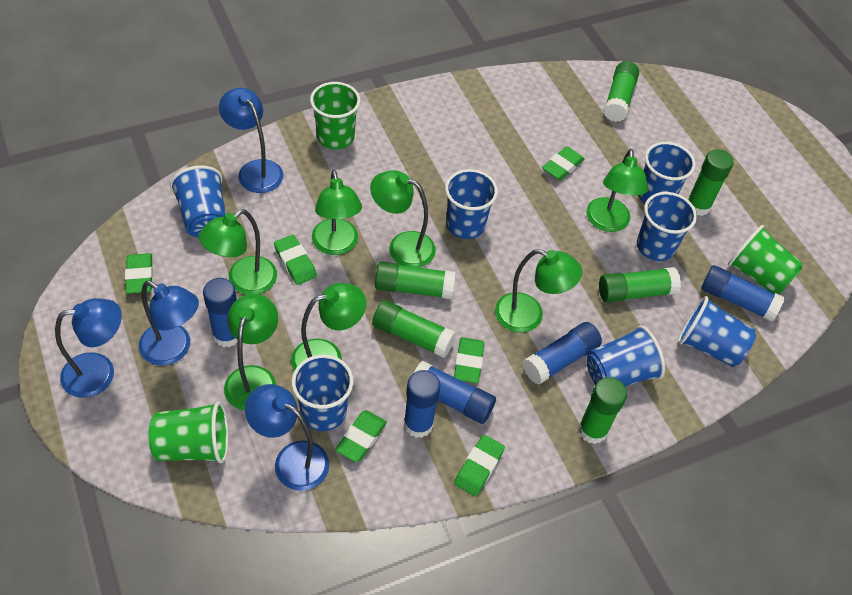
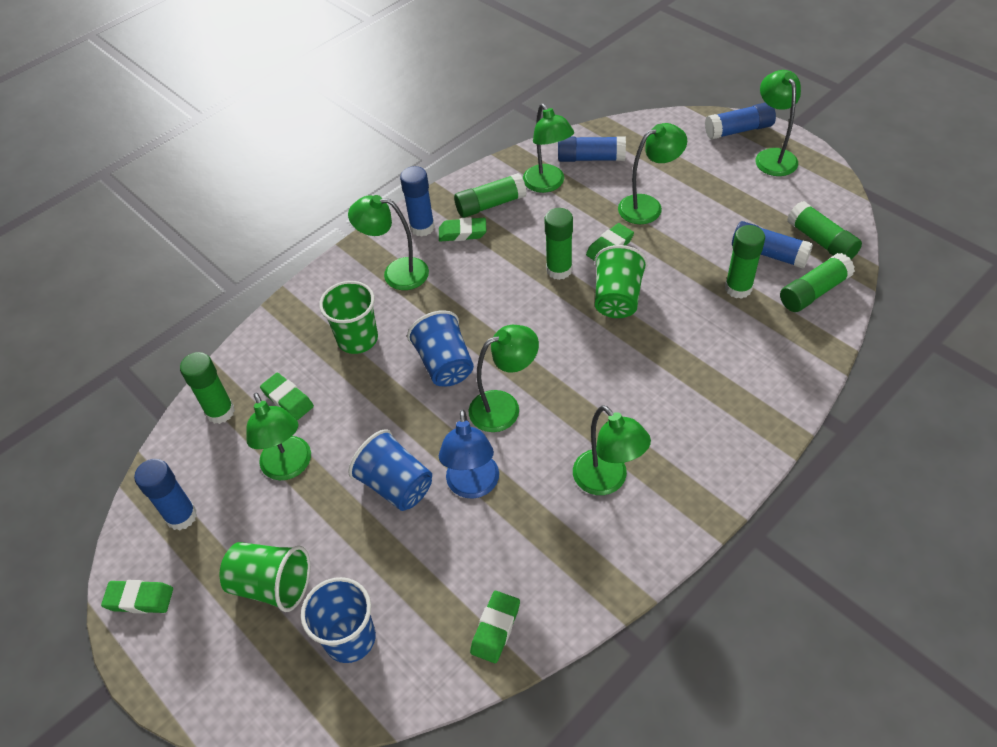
blue cup: 7 -> 3
blue lamp: 4 -> 1
green eraser: 6 -> 5

